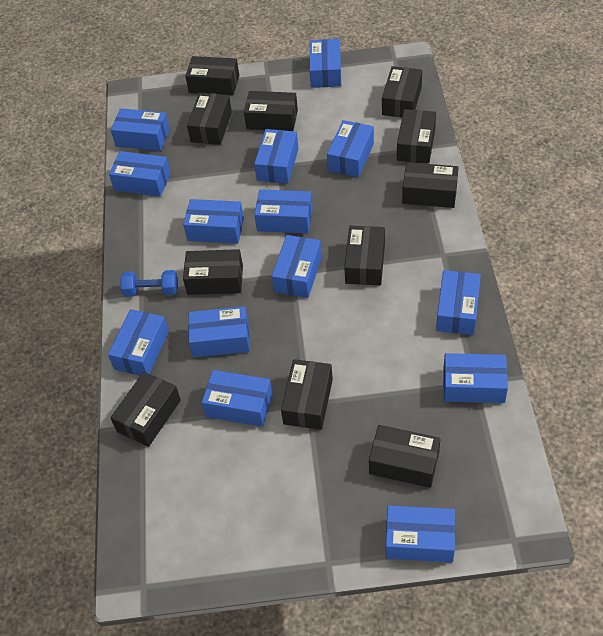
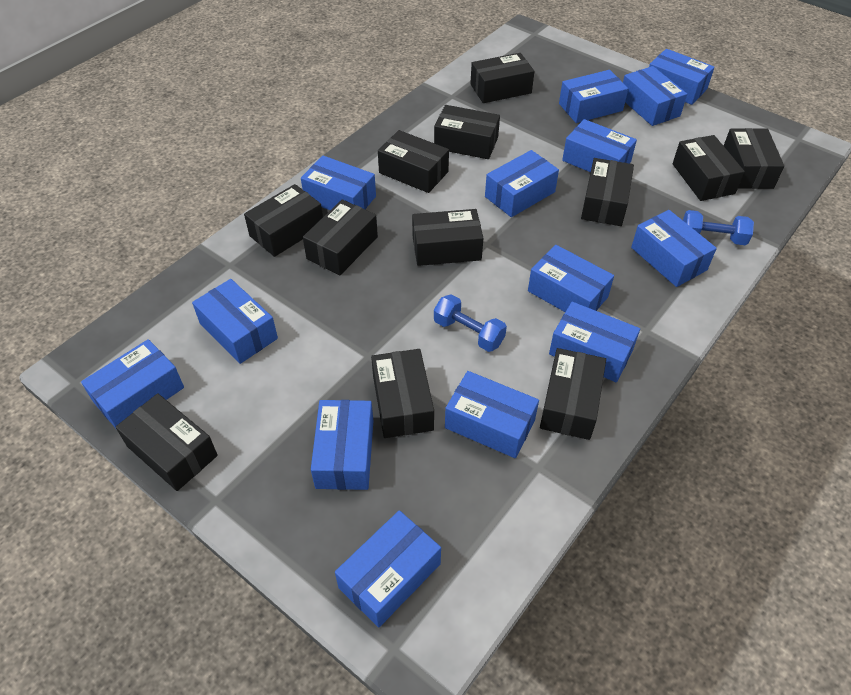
black box: 11 -> 12
blue dumbbell: 1 -> 2

